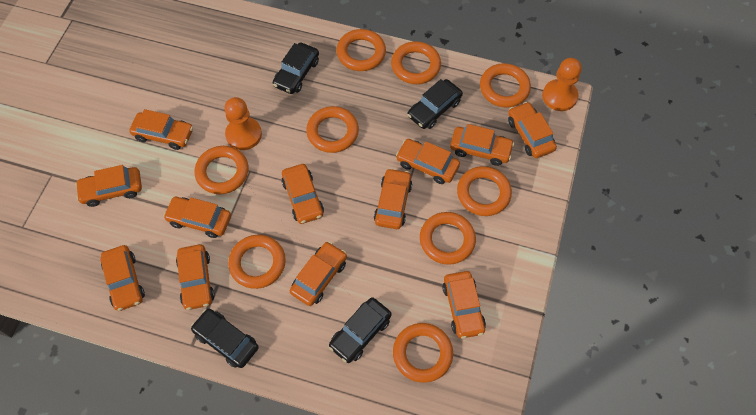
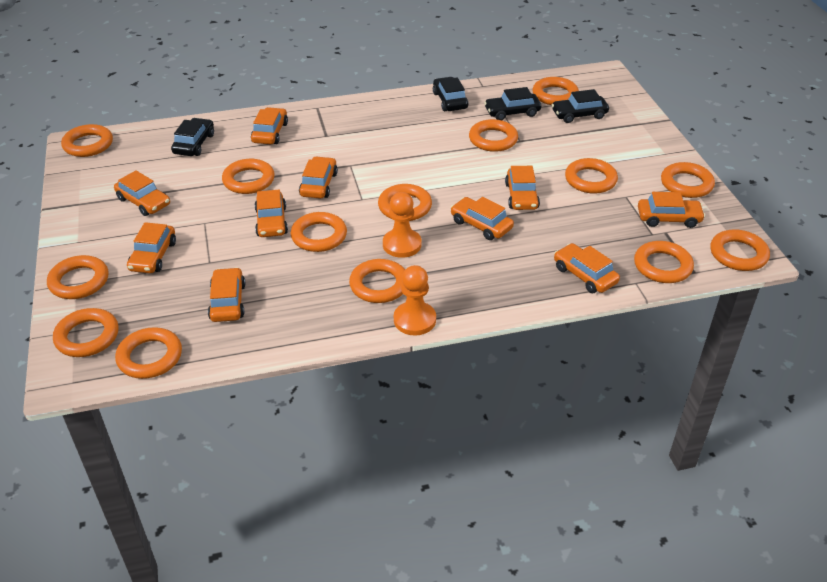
orange car: 12 -> 10
orange ring: 9 -> 14

